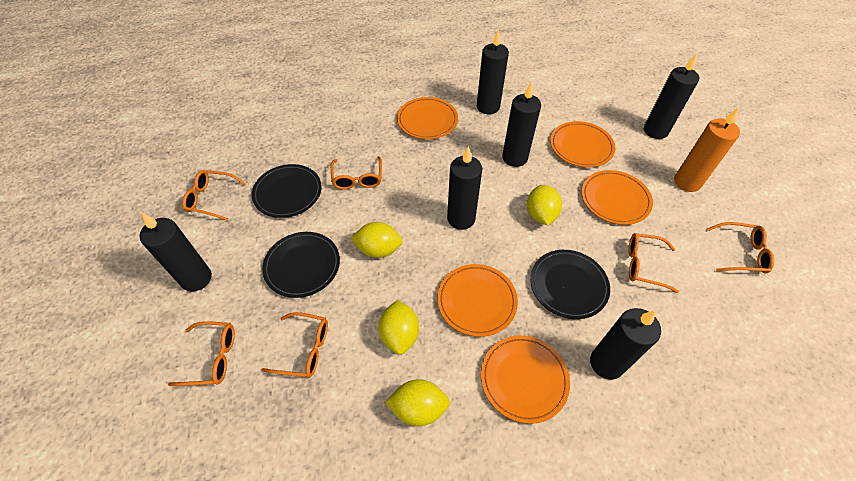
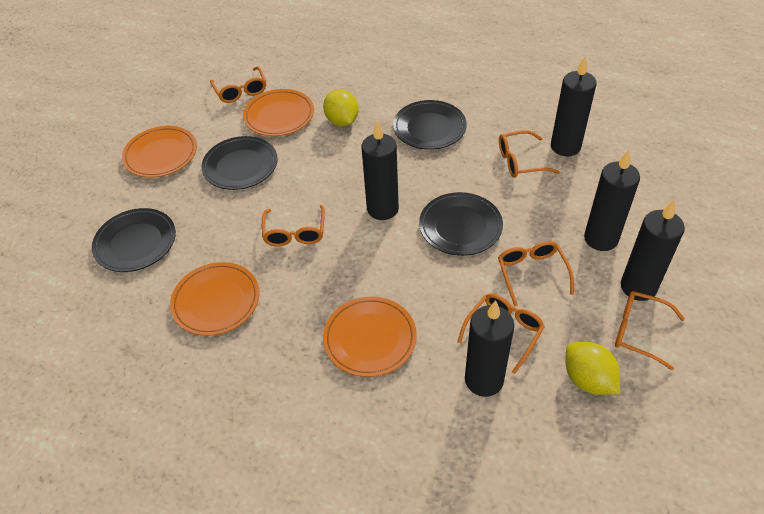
black candle: 6 -> 5
black plate: 3 -> 4
orange candle: 1 -> 0
orange plate: 5 -> 4
yellow lemon: 4 -> 2

